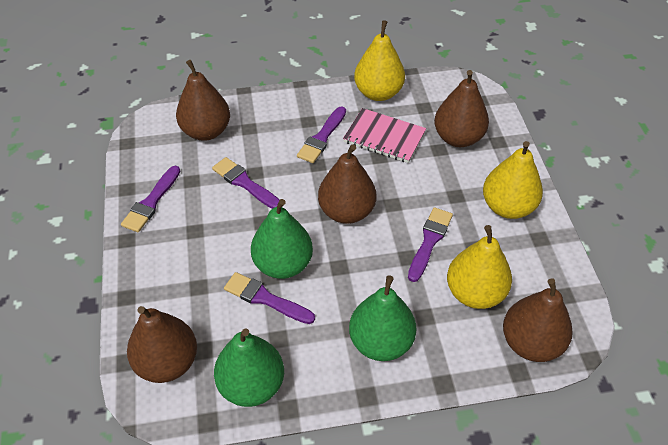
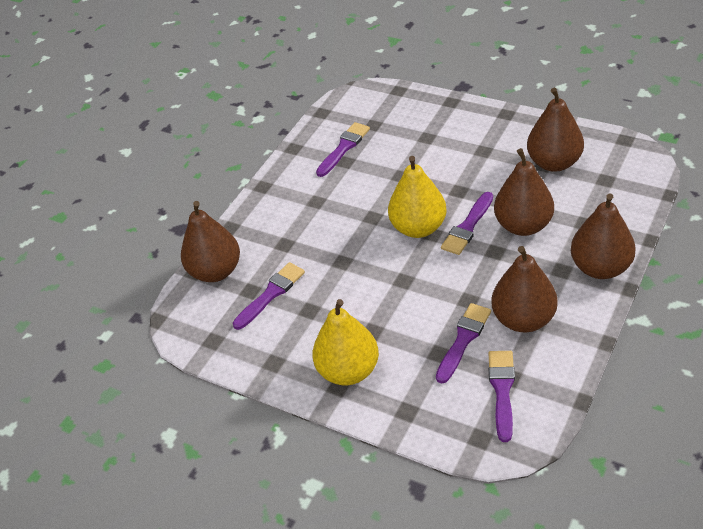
green pear: 3 -> 0
pink notebook: 1 -> 0
yellow pear: 3 -> 2

